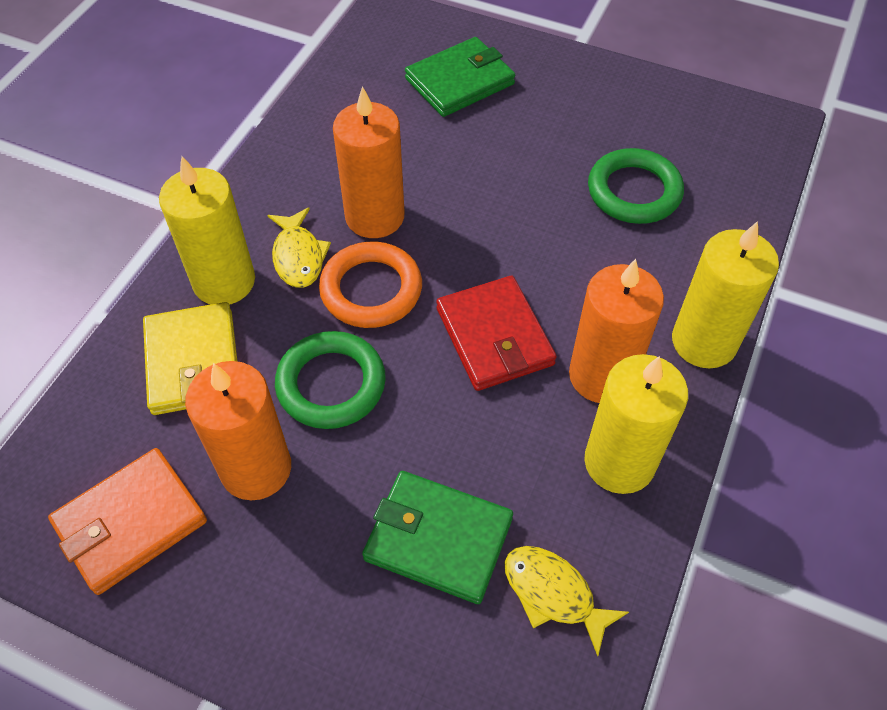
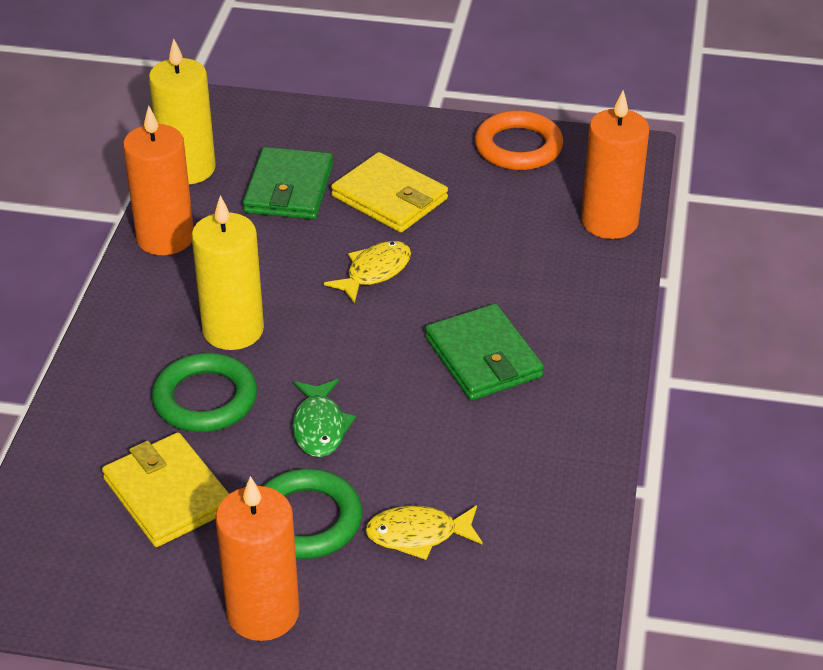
green fish: 0 -> 1
orange wallet: 1 -> 0
red wallet: 1 -> 0
yellow candle: 3 -> 2
yellow wallet: 1 -> 2

